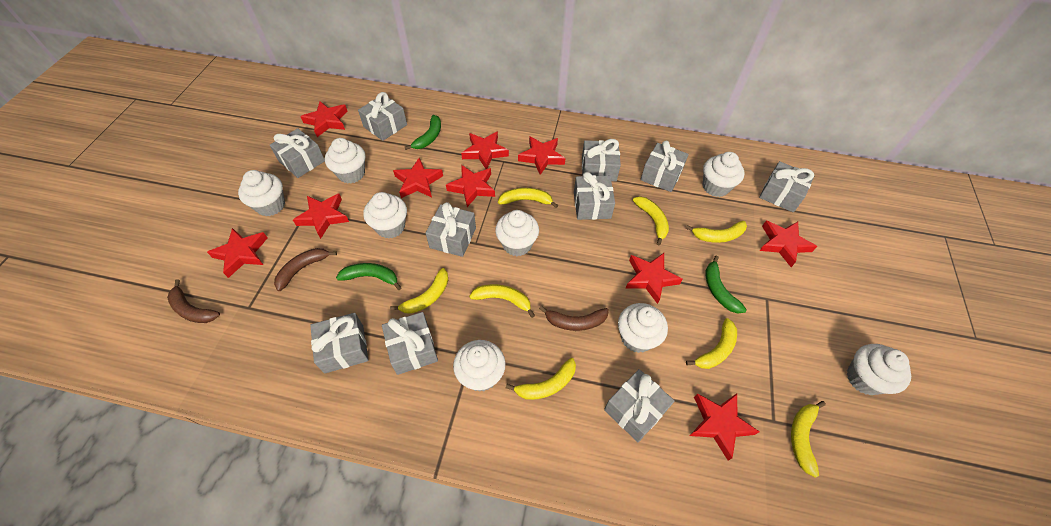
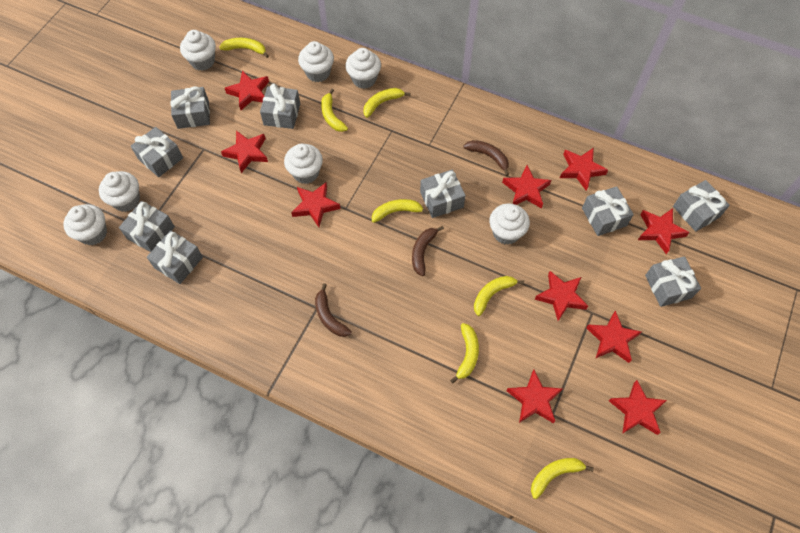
green banana: 3 -> 0
grey gift: 10 -> 9
white cupcake: 8 -> 7
yellow banana: 8 -> 7

